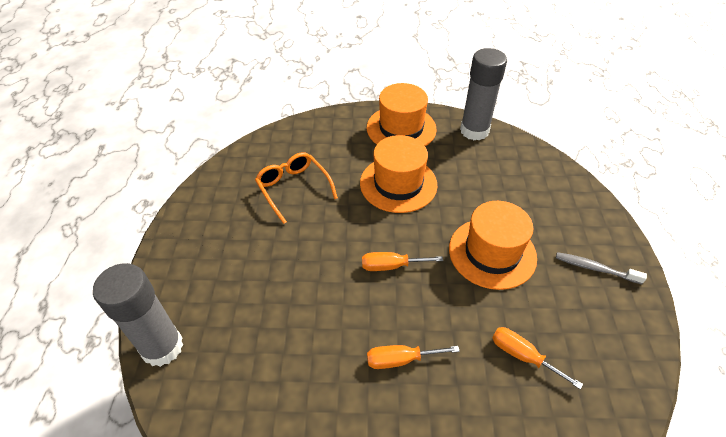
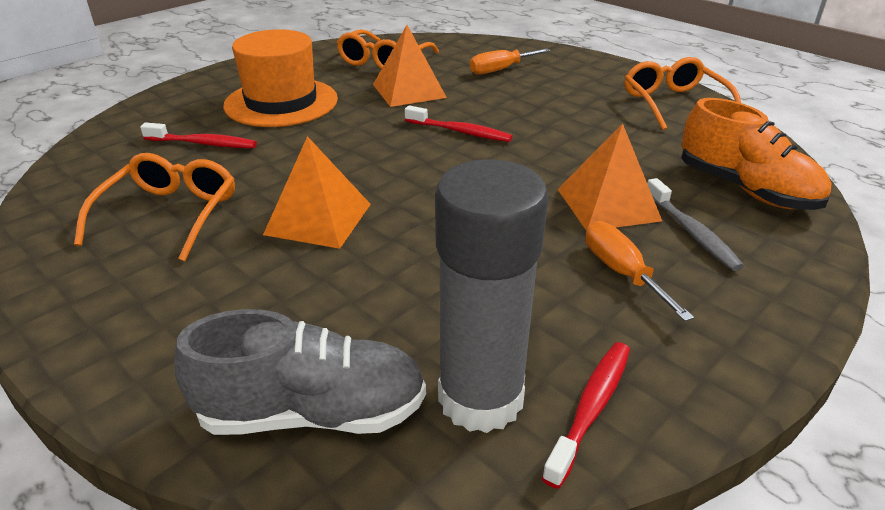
grey glue stick: 2 -> 1
grey shoe: 0 -> 1
orange glasses: 1 -> 3
orange hat: 3 -> 1
orange pyramid: 0 -> 3
orange screwdriver: 3 -> 2
orange shoe: 0 -> 1
red toothbrush: 0 -> 3

